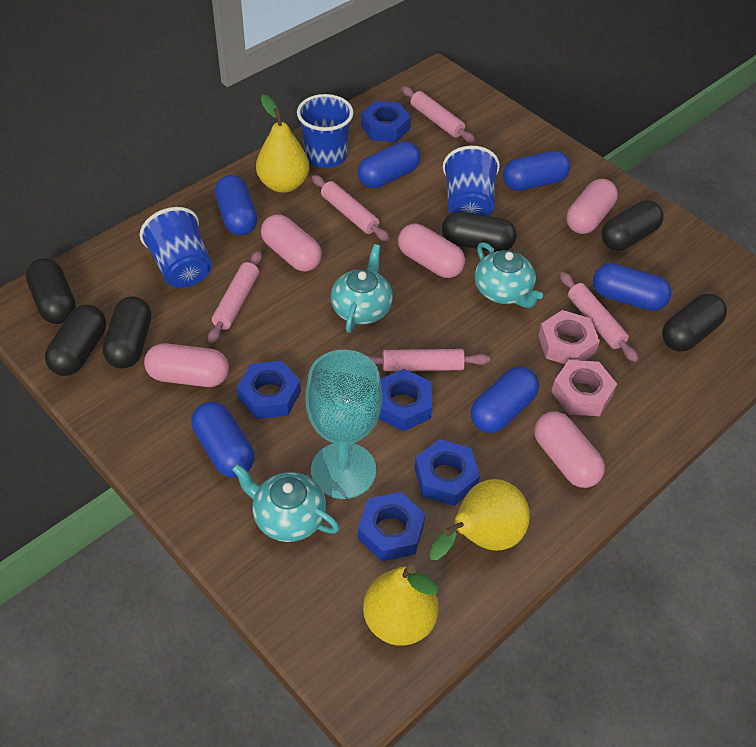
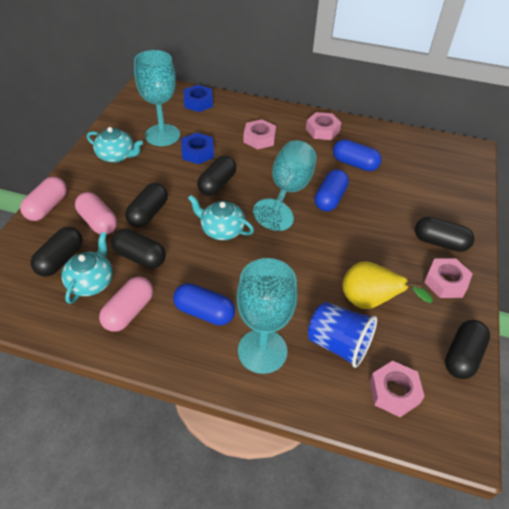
blue capsule: 6 -> 3
blue cup: 3 -> 1
blue nut: 5 -> 2
pink capsule: 5 -> 3
pink nut: 2 -> 4
pink rolling pin: 5 -> 0
turquoise goblet: 1 -> 3
yellow pear: 3 -> 1

